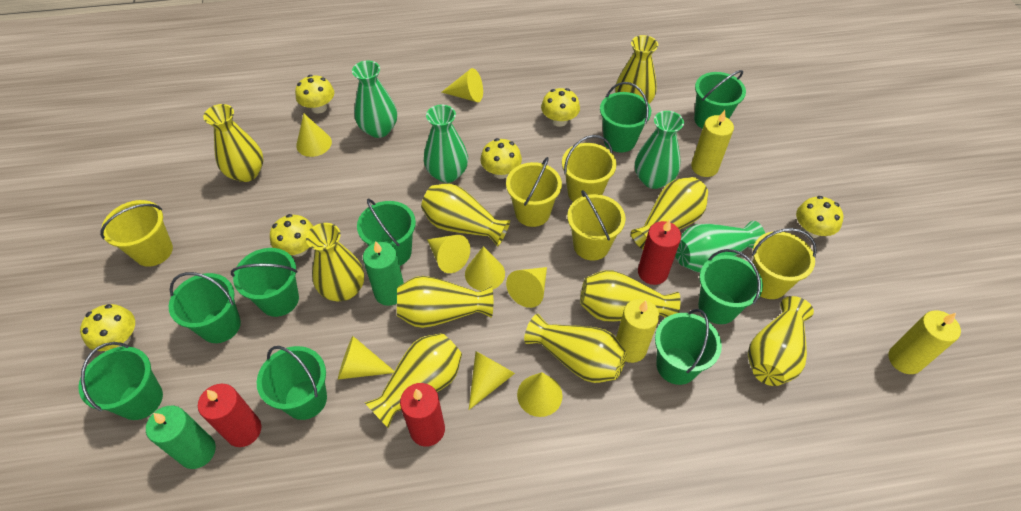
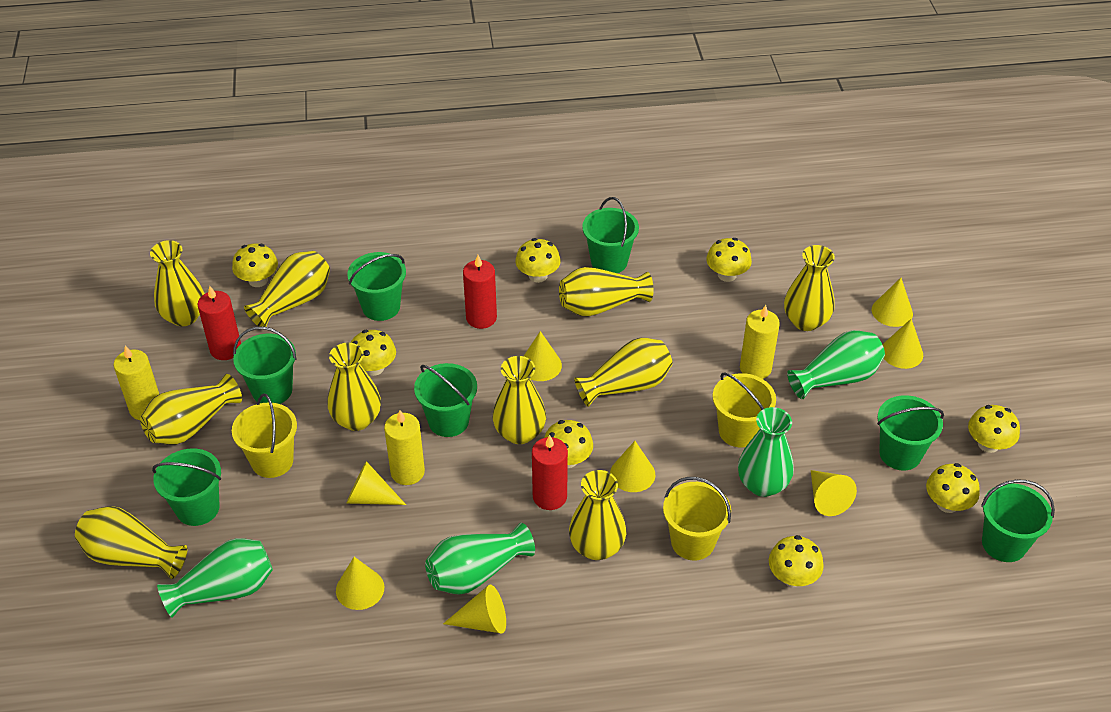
green bucket: 9 -> 7
green candle: 2 -> 0
yellow bucket: 5 -> 3
yellow mushroom: 6 -> 8

